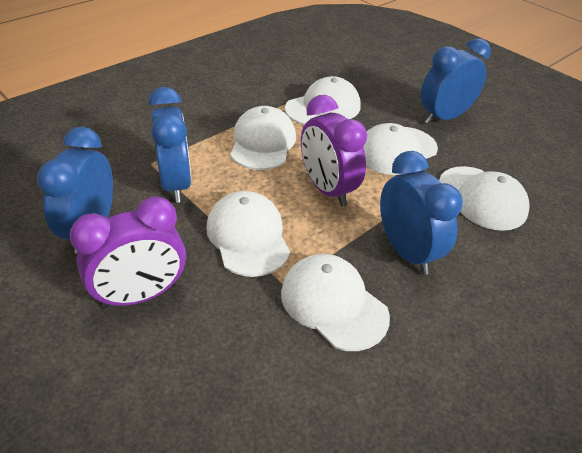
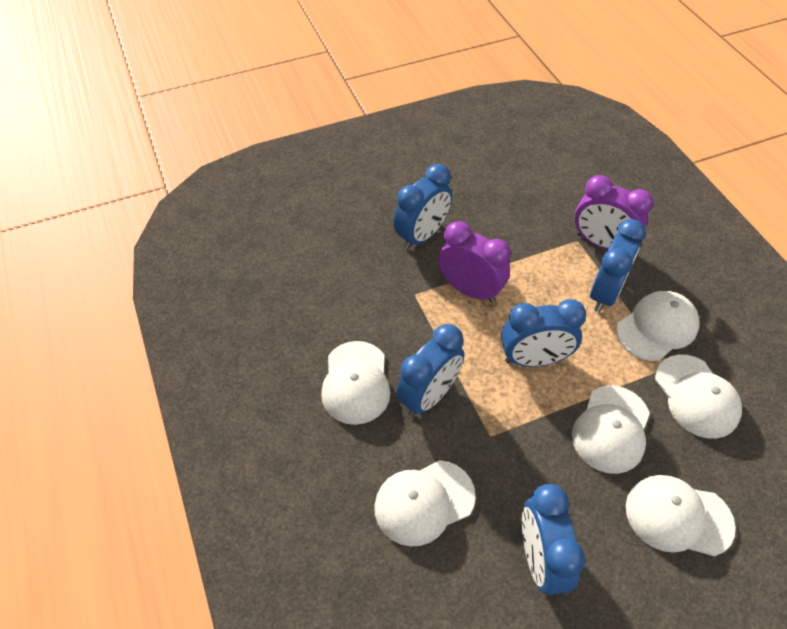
blue clock: 4 -> 5

